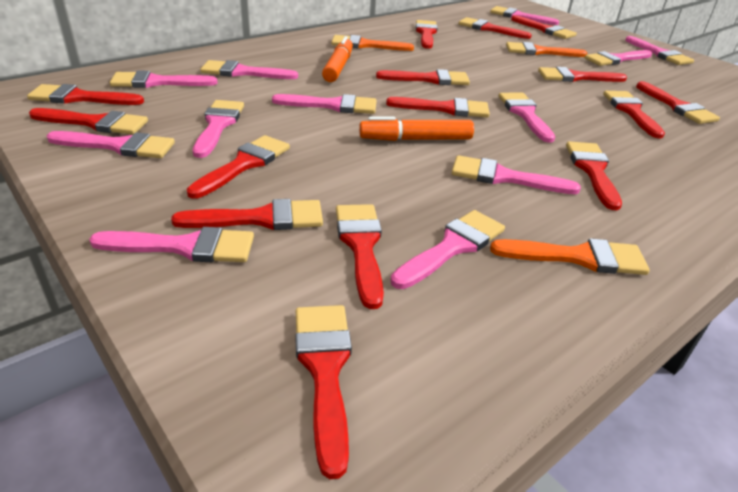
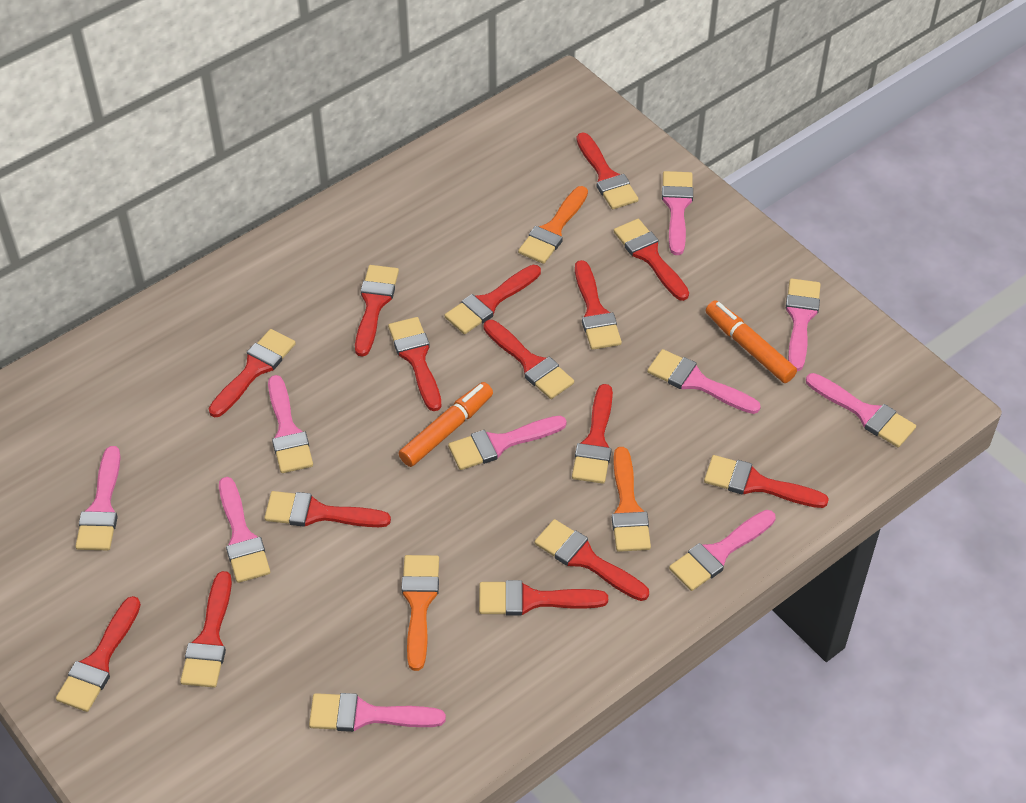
pink brush: 12 -> 10

